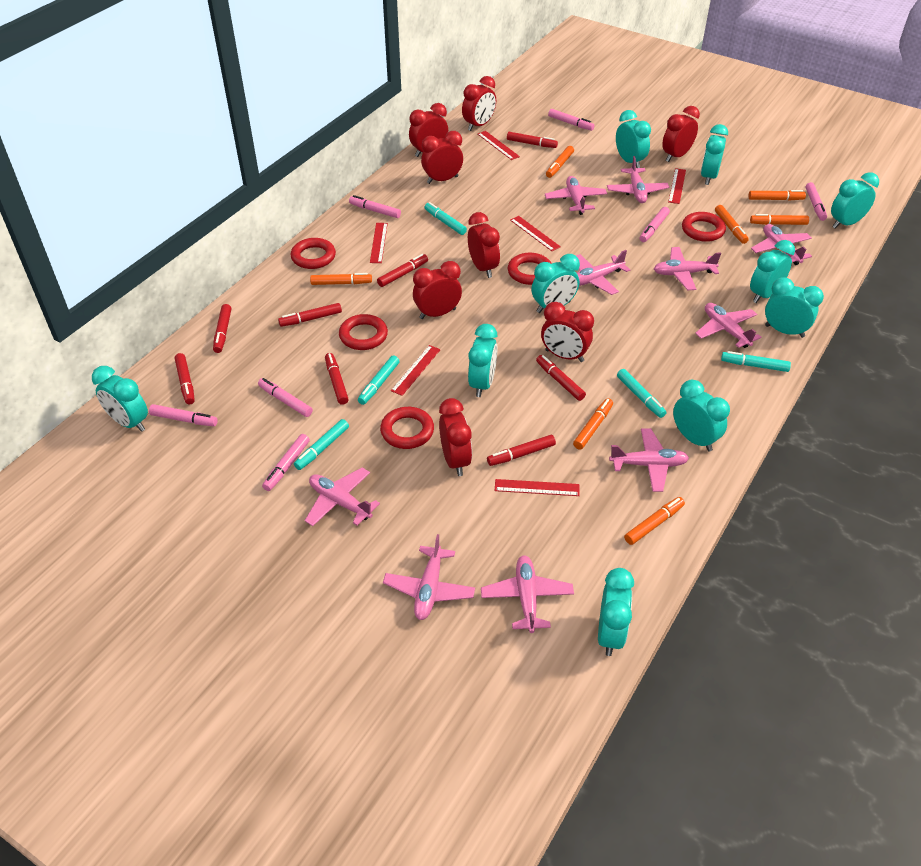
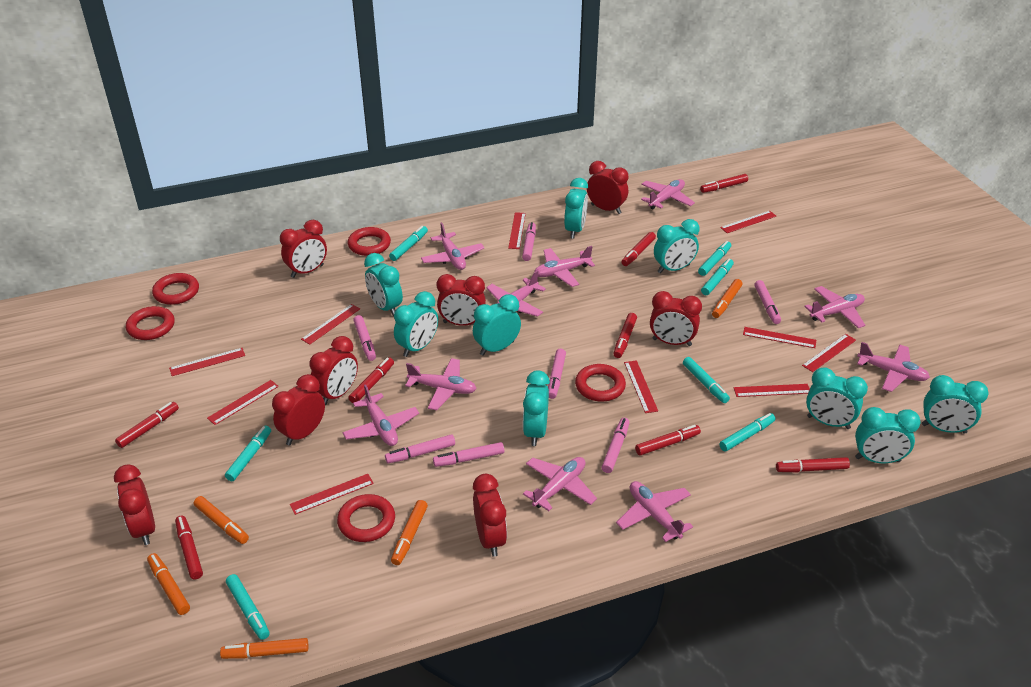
orange marker: 7 -> 5
red ruler: 6 -> 10
turquoise clock: 10 -> 9
turquoise marker: 5 -> 7

